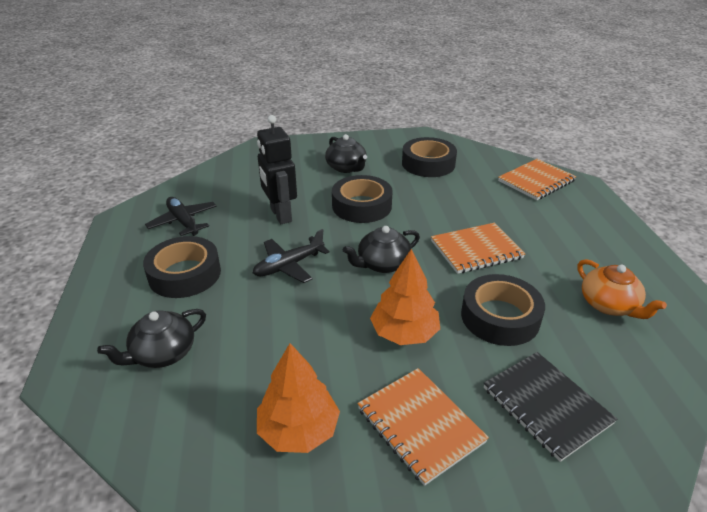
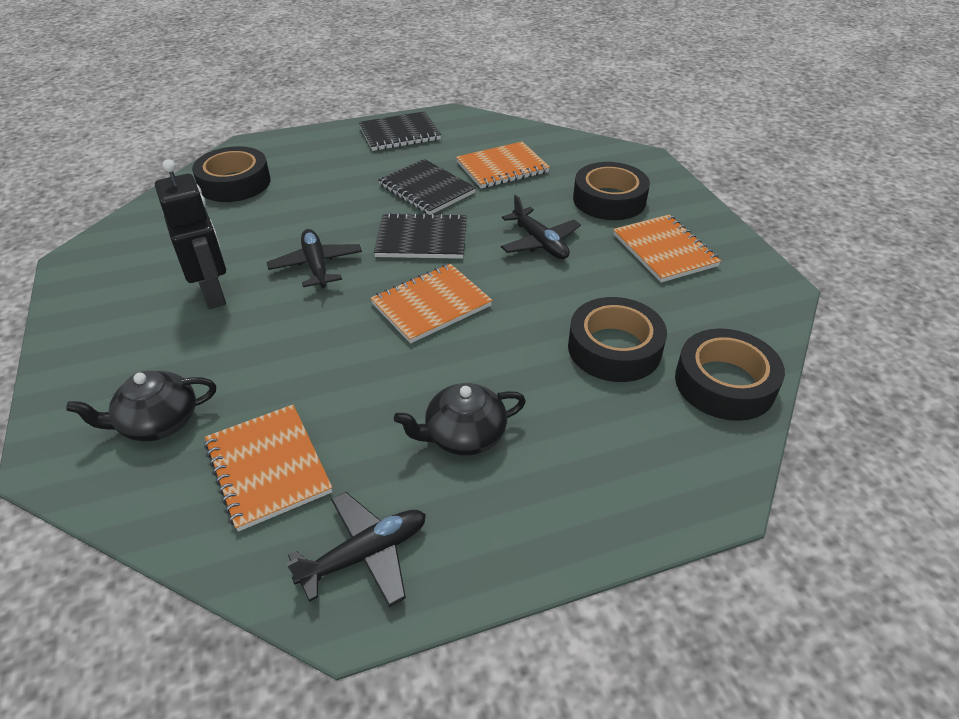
black notebook: 1 -> 3
black plane: 2 -> 3
black teapot: 3 -> 2
orange notebook: 3 -> 4
orange teapot: 1 -> 0
orange tree: 2 -> 0

